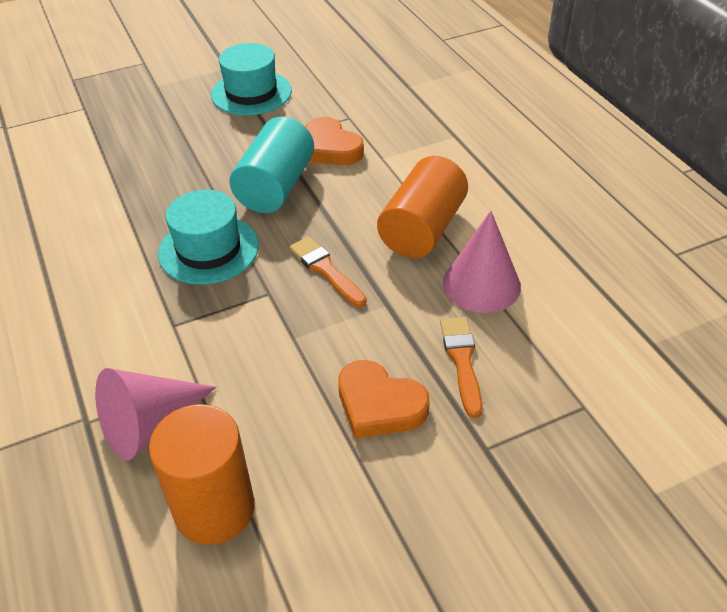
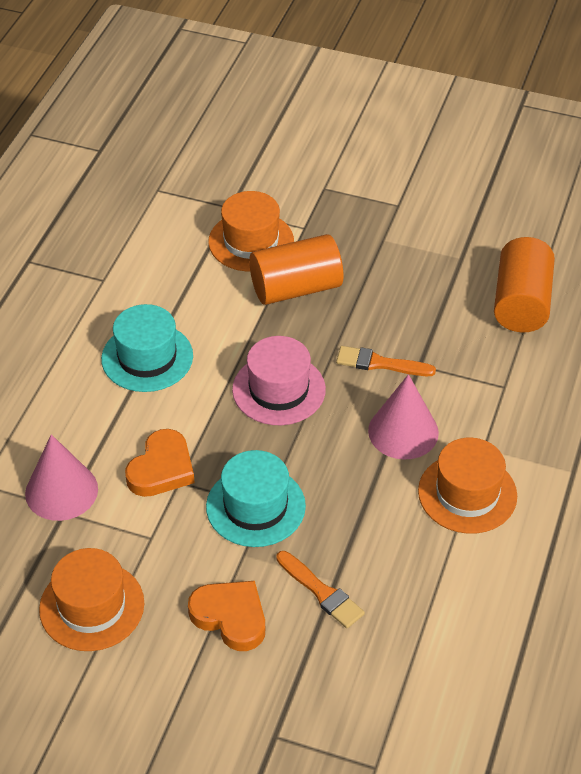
orange hat: 0 -> 3
pink hat: 0 -> 1
turquoise cylinder: 1 -> 0

